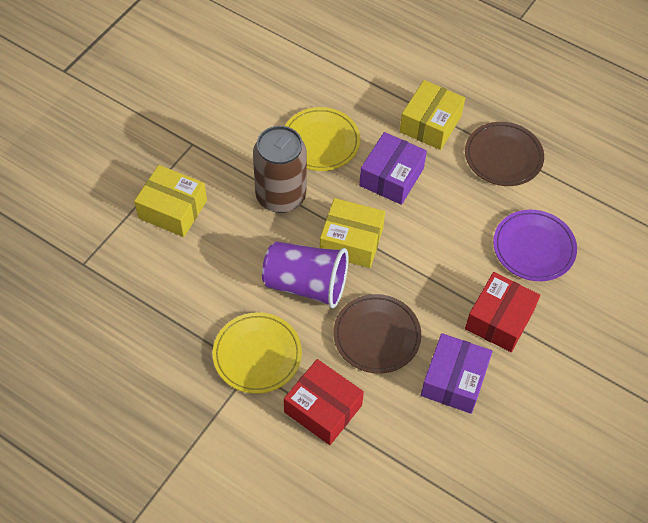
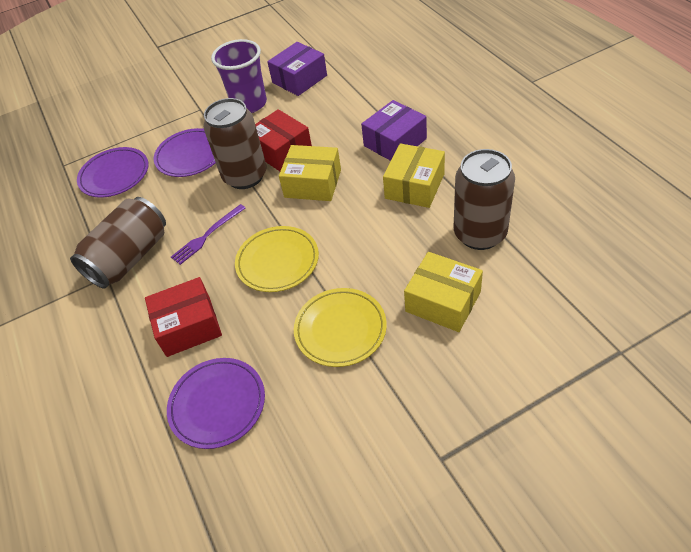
brown can: 1 -> 3
brown plate: 2 -> 0
purple fork: 0 -> 1
purple plate: 1 -> 3

